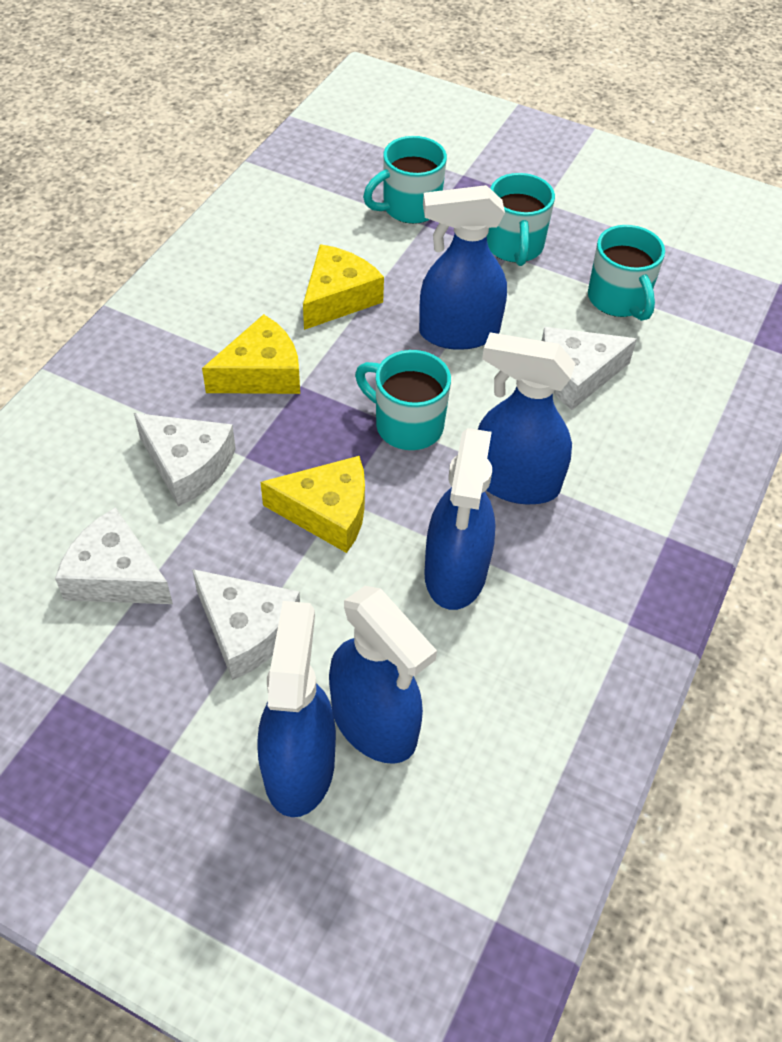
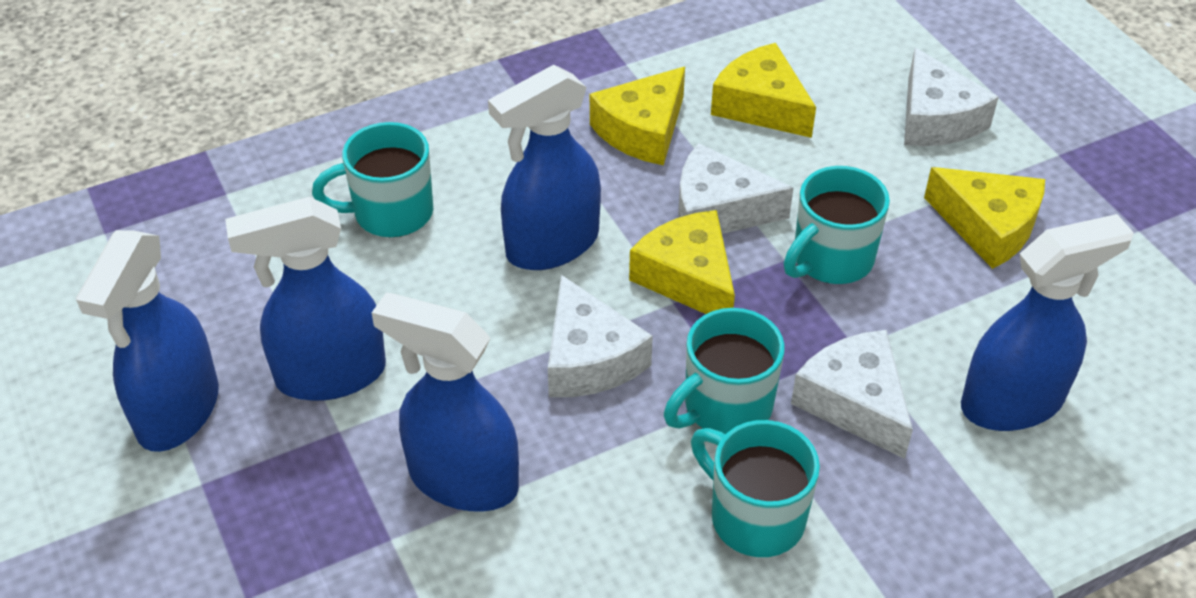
yellow cheese: 3 -> 4

